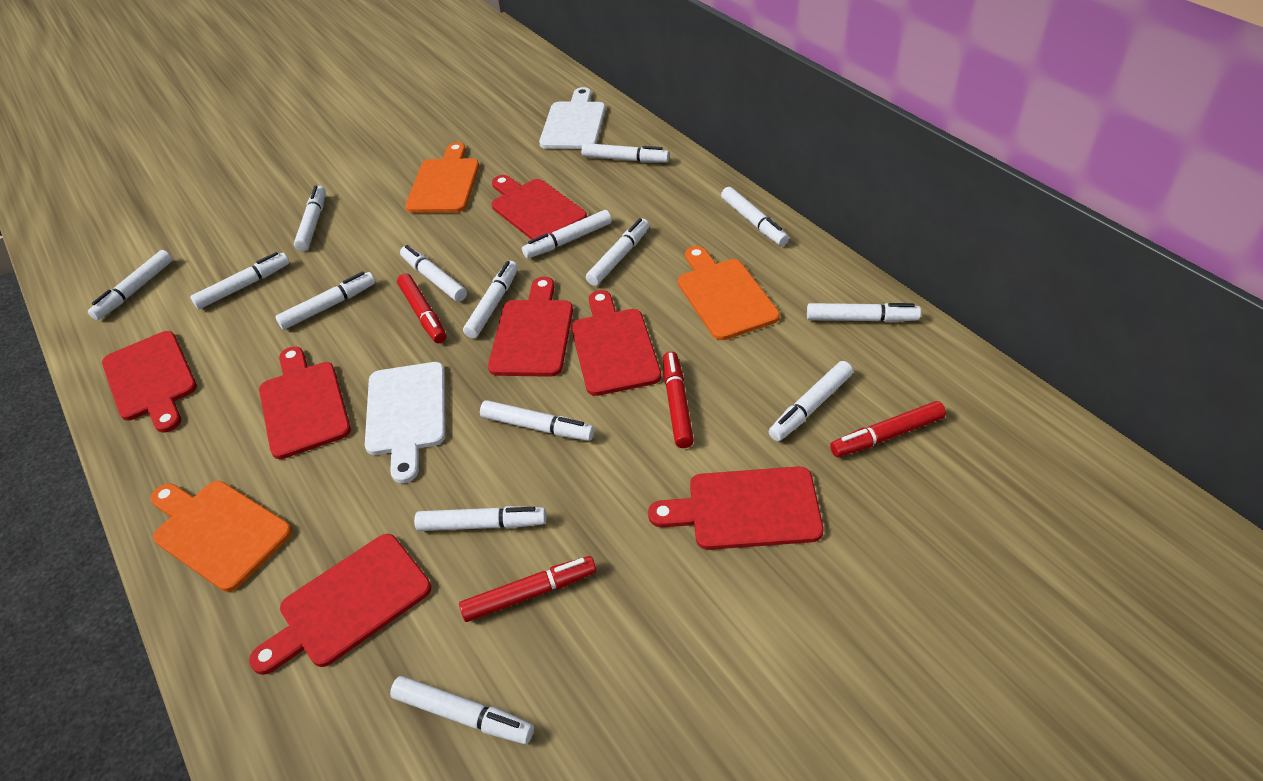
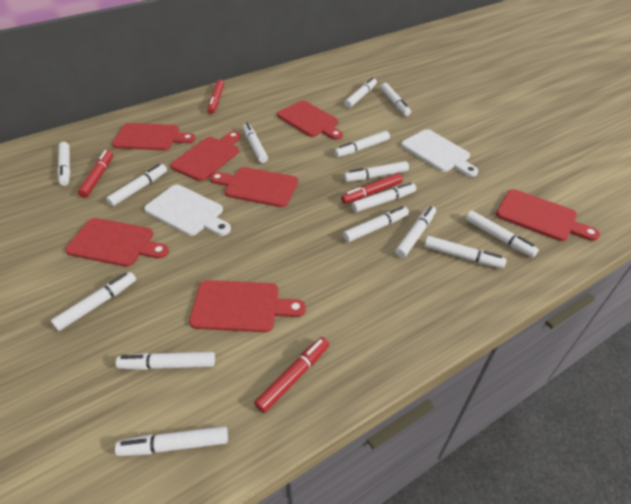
orange cutting board: 3 -> 0

